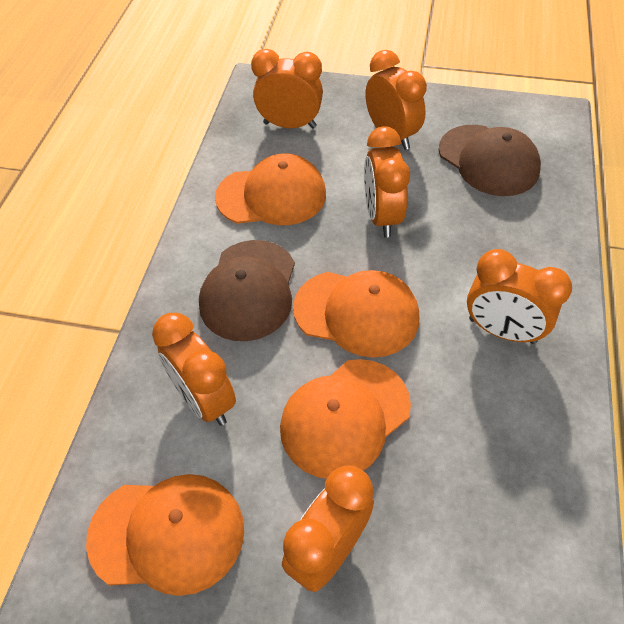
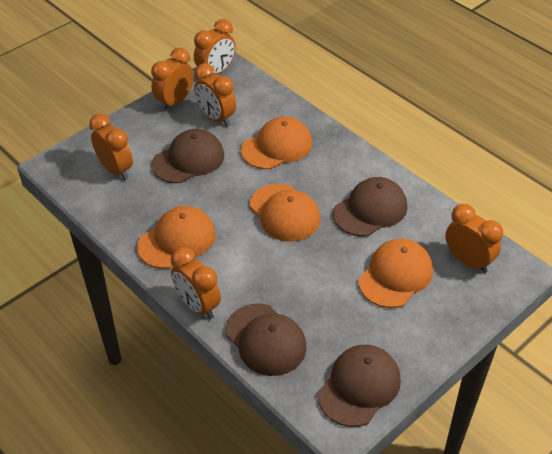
brown cap: 2 -> 4

